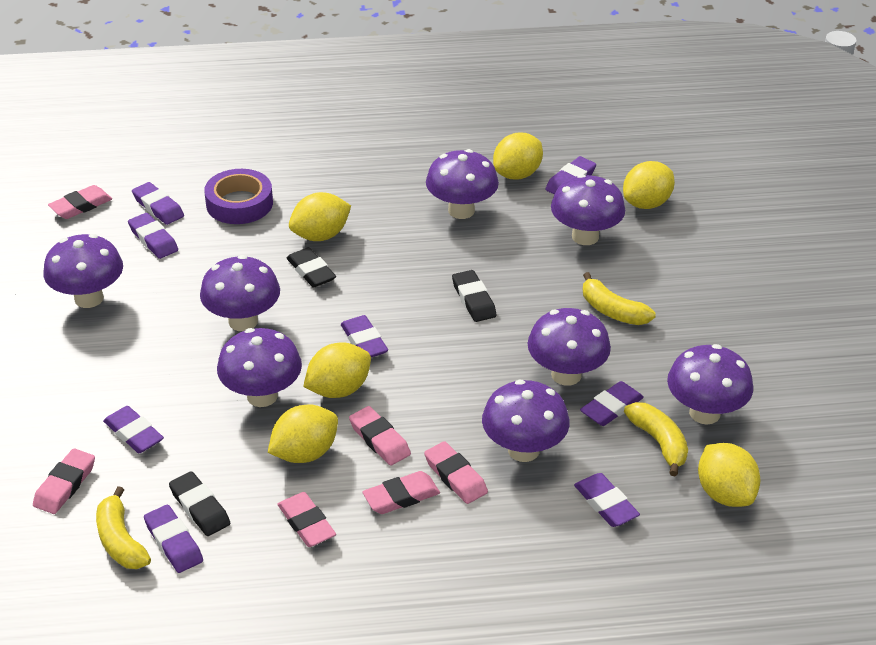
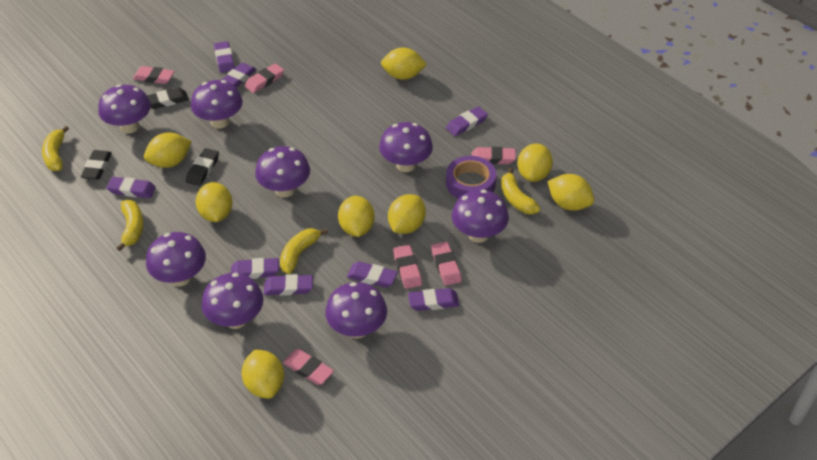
yellow banana: 3 -> 4
yellow lemon: 6 -> 8

